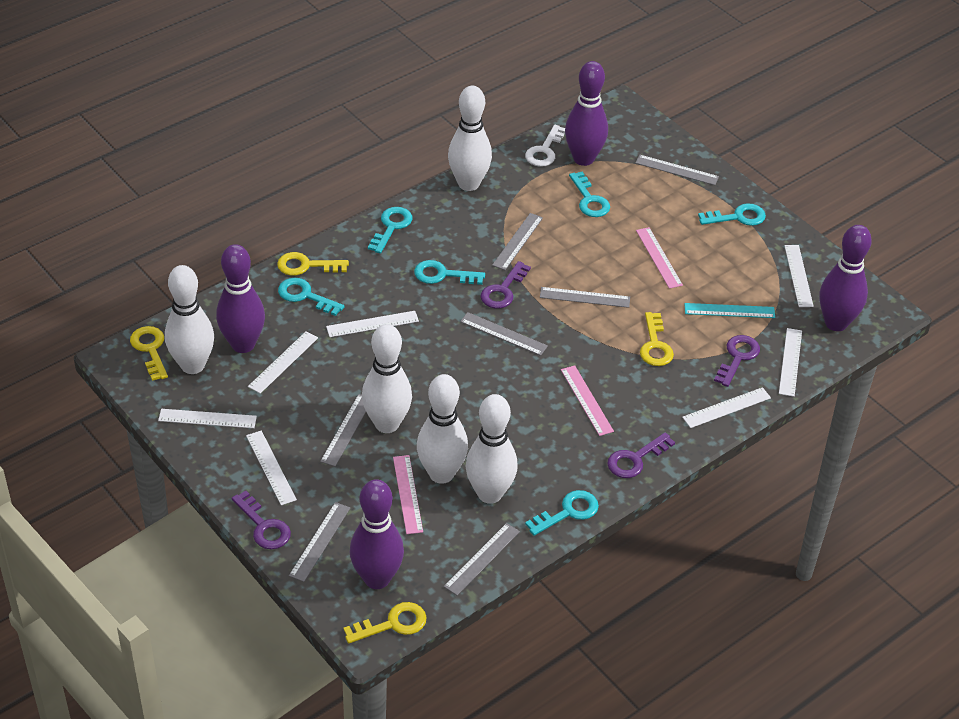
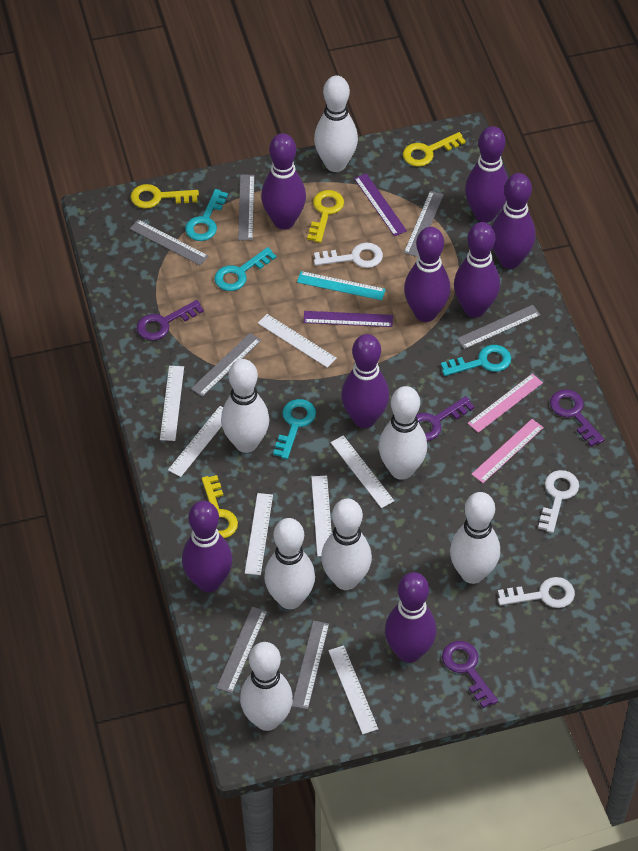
pink ruler: 3 -> 2
purple bowling pin: 4 -> 8
purple ruler: 0 -> 2
turquoise key: 6 -> 4
white bowling pin: 5 -> 7
white key: 1 -> 3

